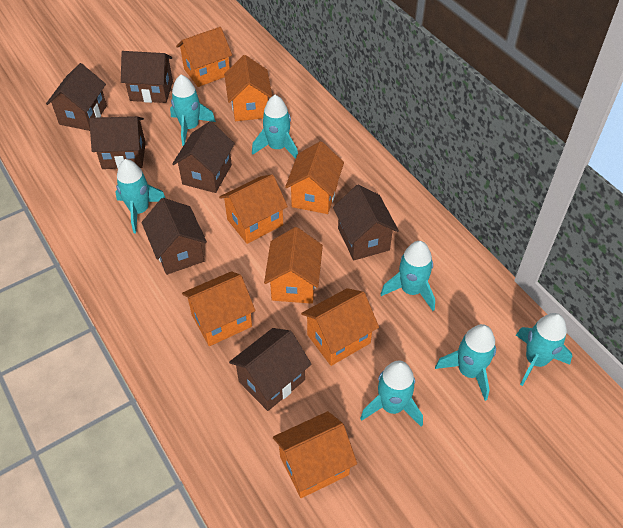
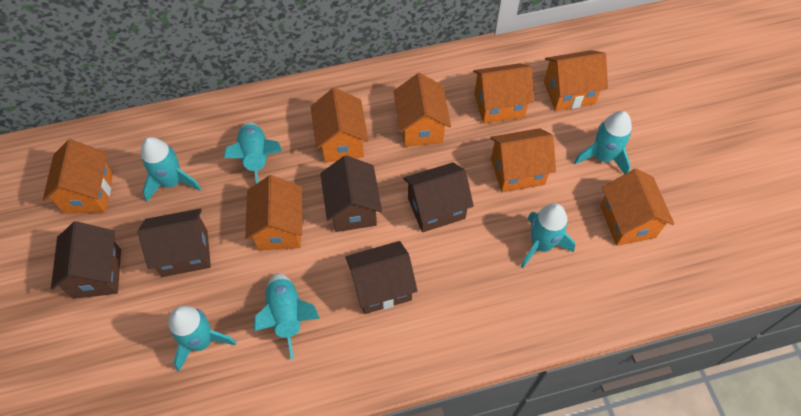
brown house: 7 -> 5
turquoise rocket: 7 -> 6

